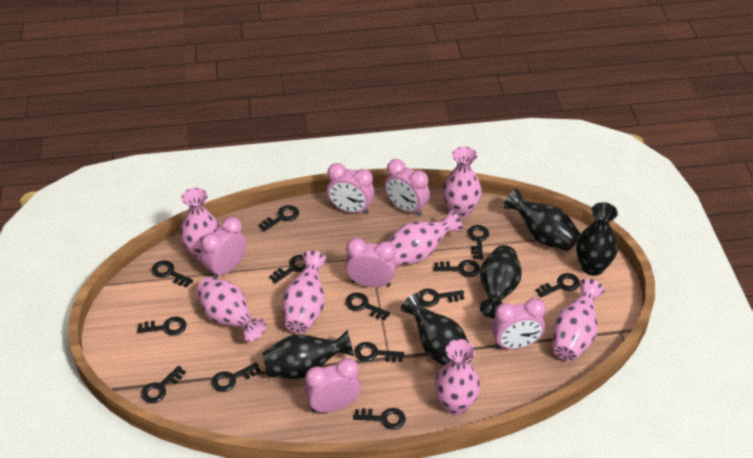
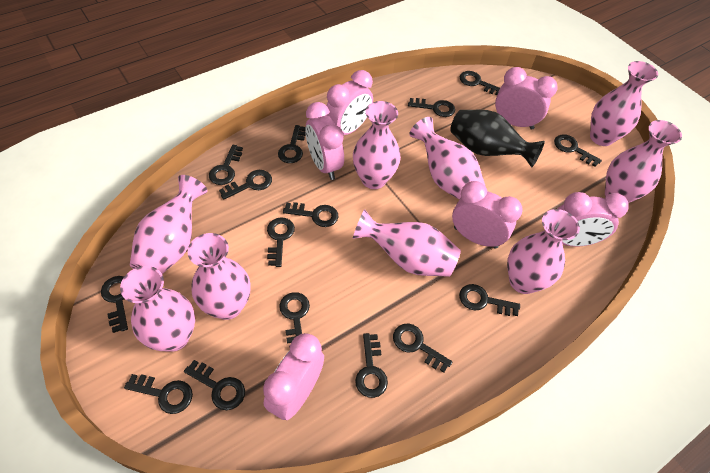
black key: 13 -> 15
black vase: 5 -> 1
pink vase: 7 -> 9

